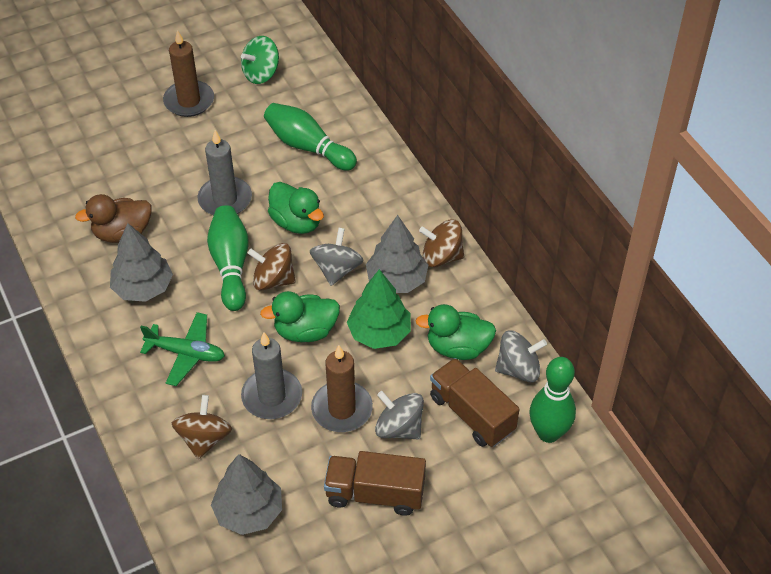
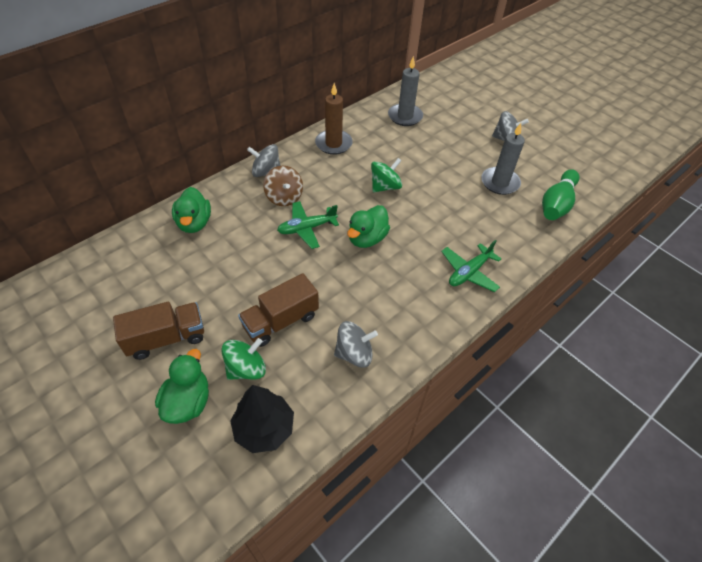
black tree: 0 -> 1
brown candle: 2 -> 1
brown duck: 1 -> 0
brown spinning top: 3 -> 1
green bowling pin: 3 -> 1
green plane: 1 -> 2
green spinning top: 1 -> 2
green tree: 1 -> 0
grey tree: 3 -> 0

